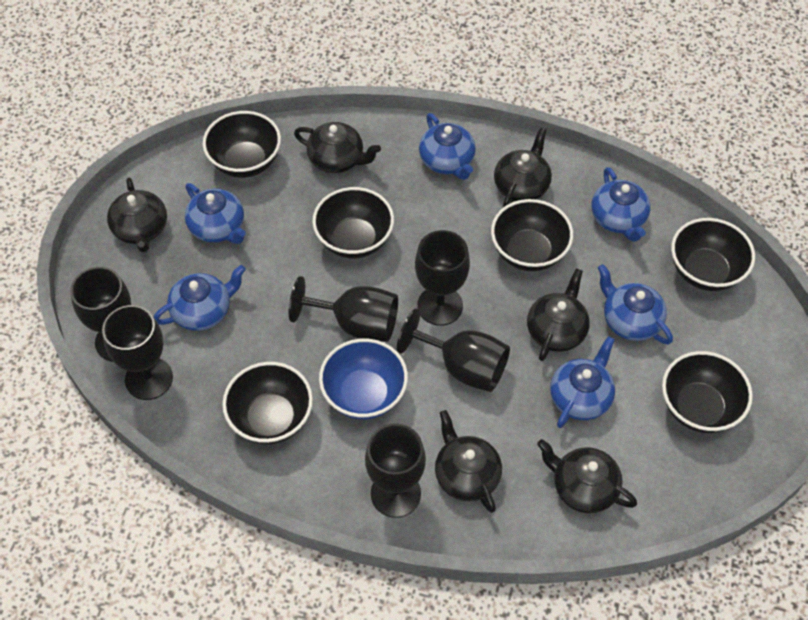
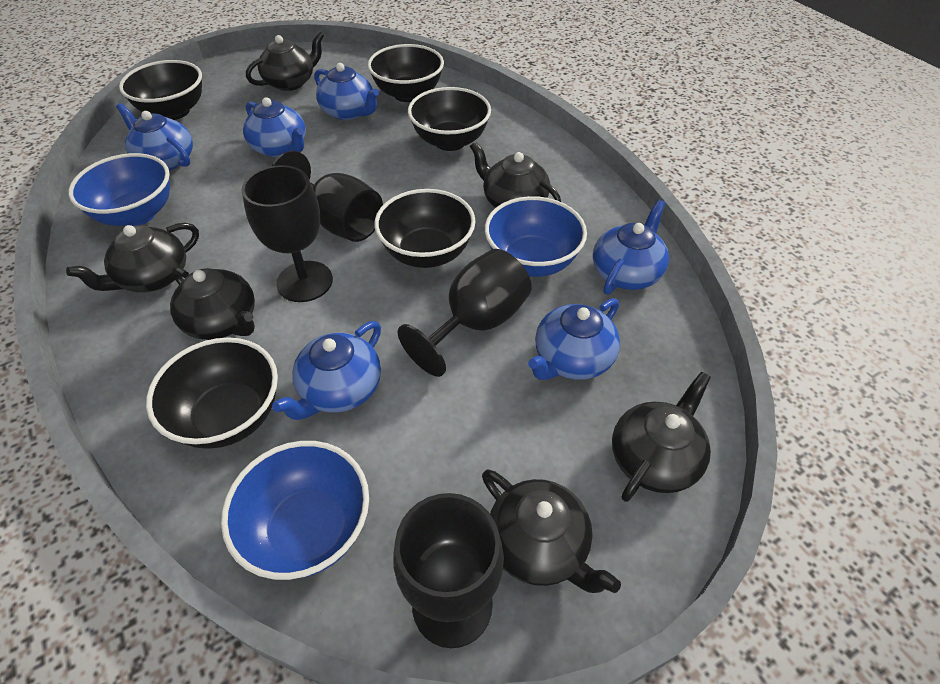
black bowl: 6 -> 5
black goblet: 6 -> 4
blue bowl: 1 -> 3

